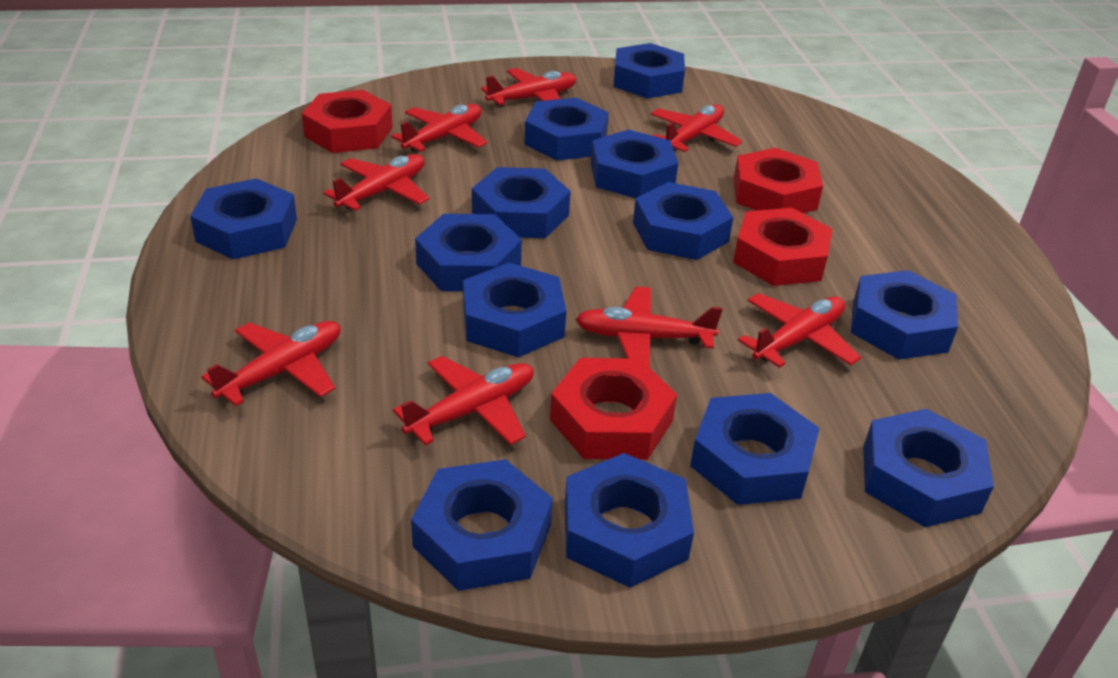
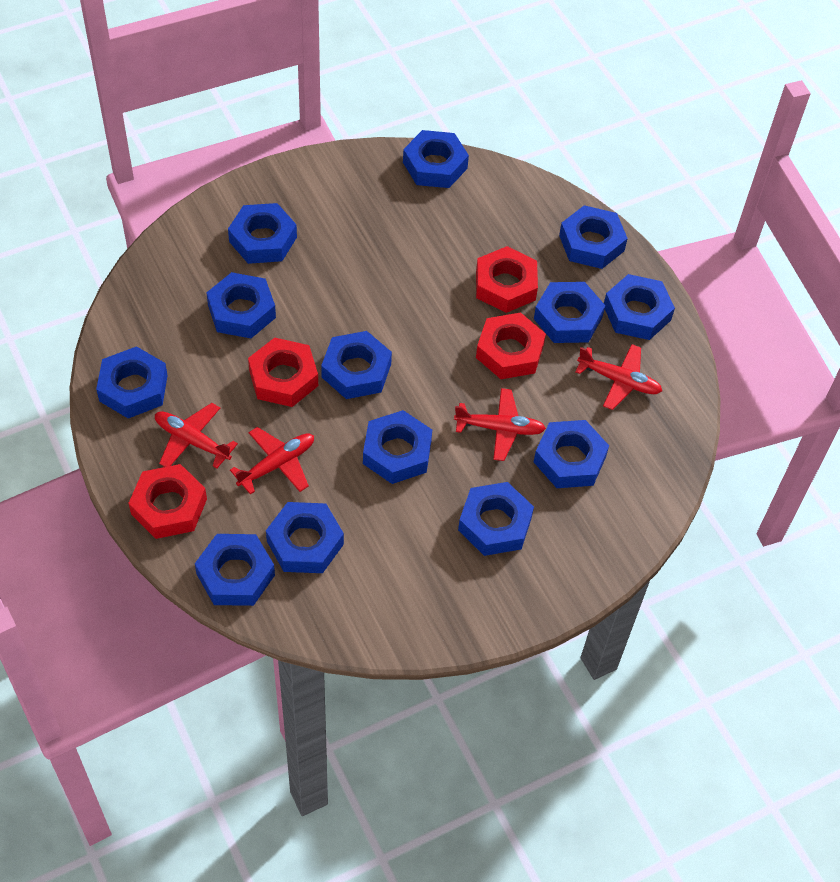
red plane: 8 -> 4

